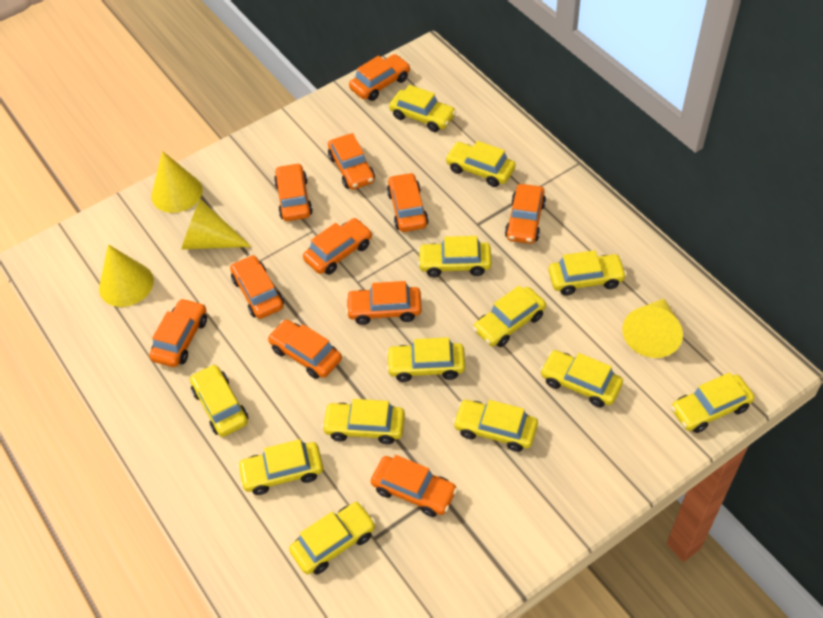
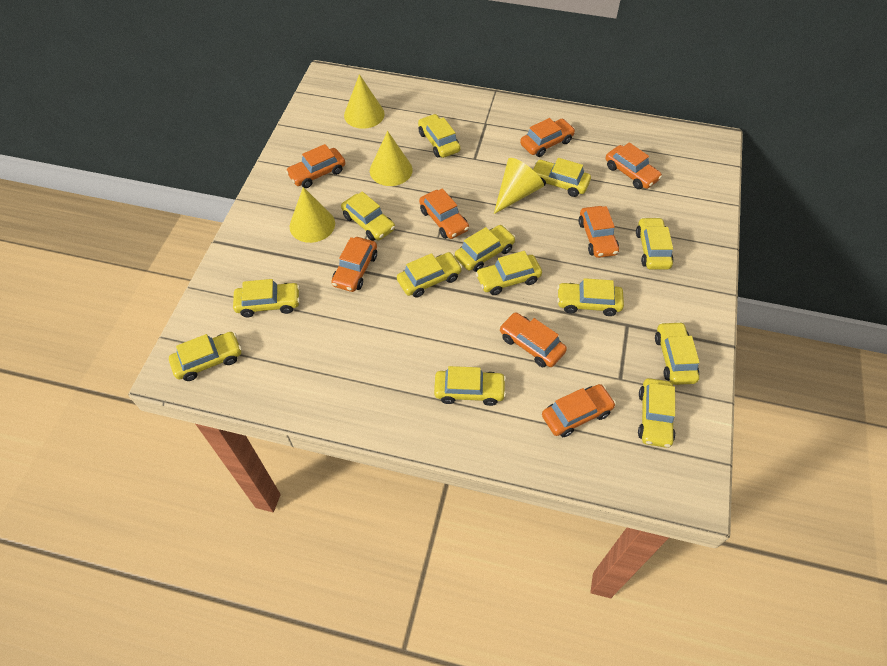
orange car: 11 -> 8

